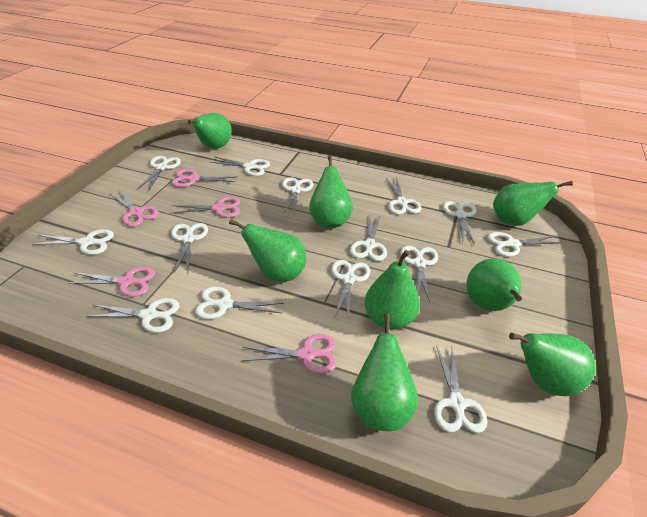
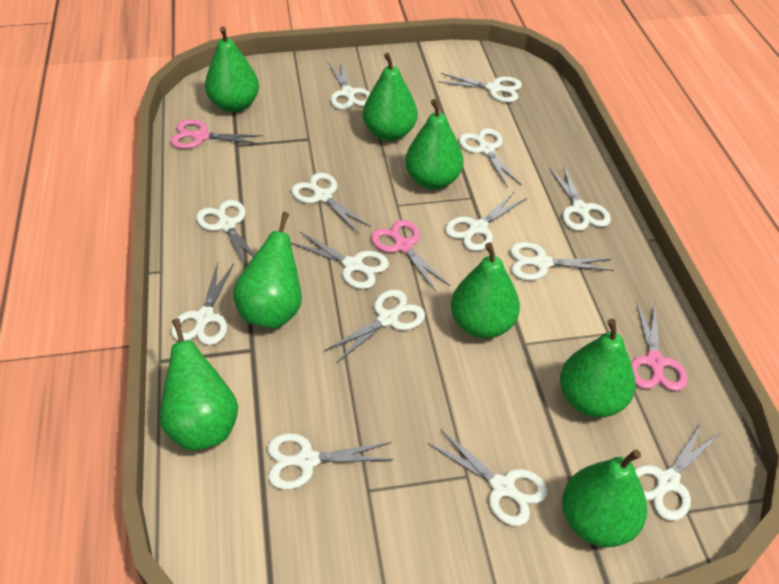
pink scissors: 5 -> 3

